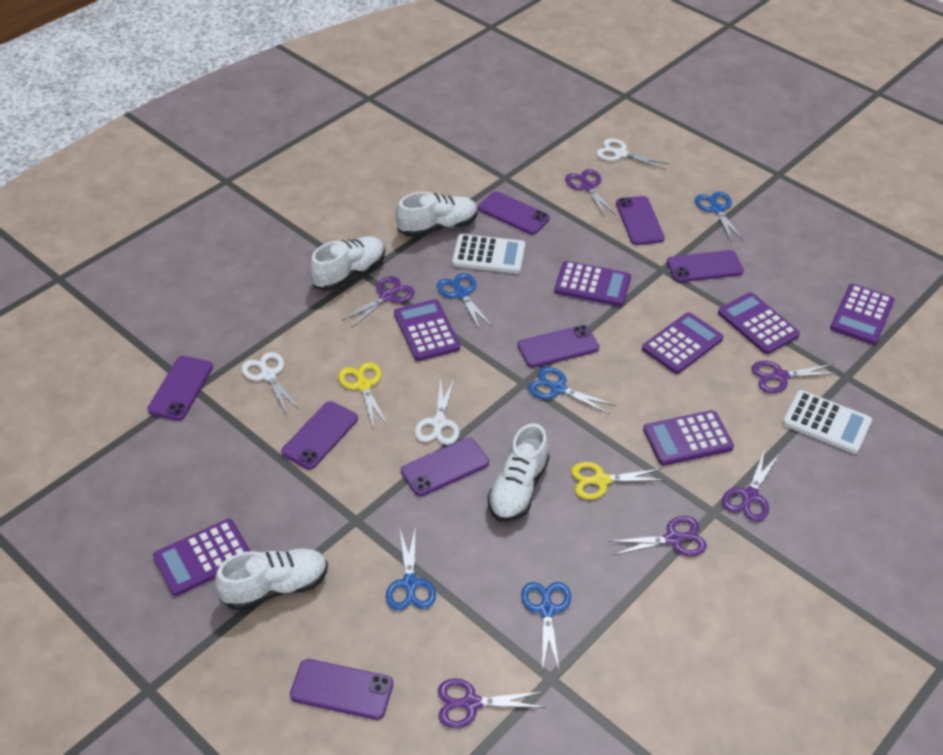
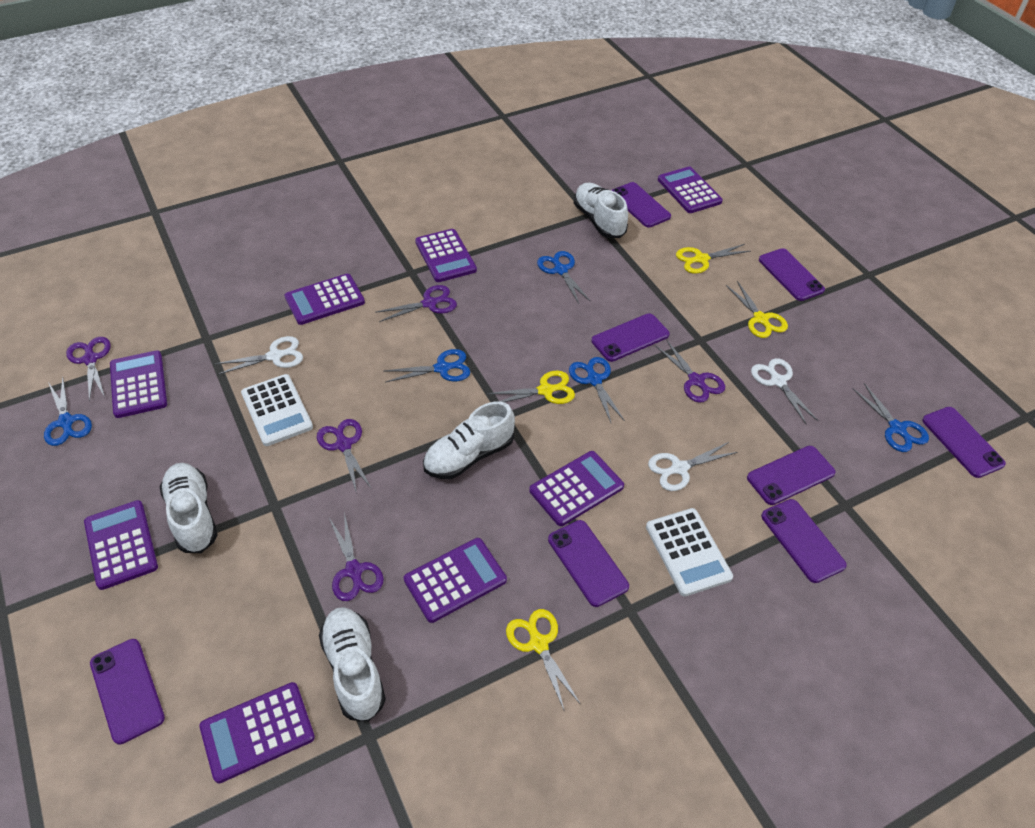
purple calculator: 7 -> 8
purple scissors: 6 -> 5
yellow scissors: 2 -> 4

